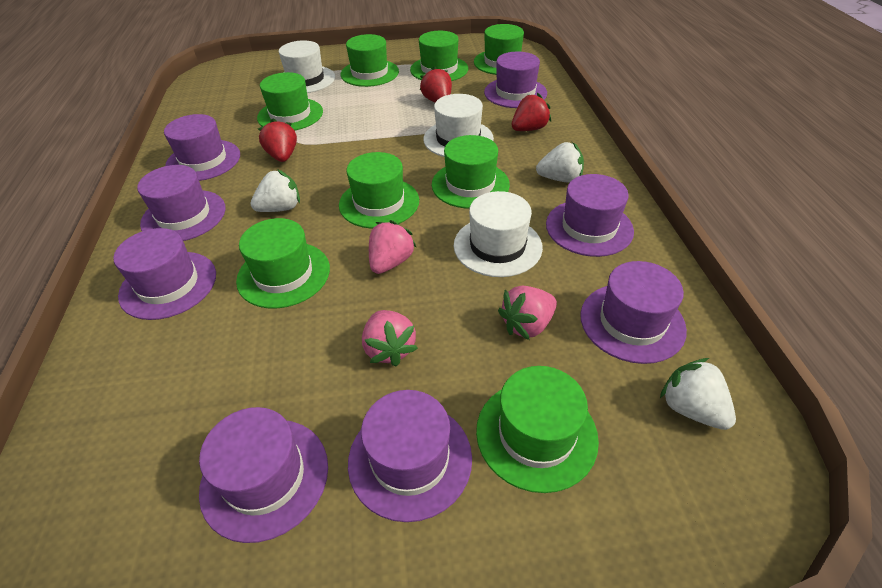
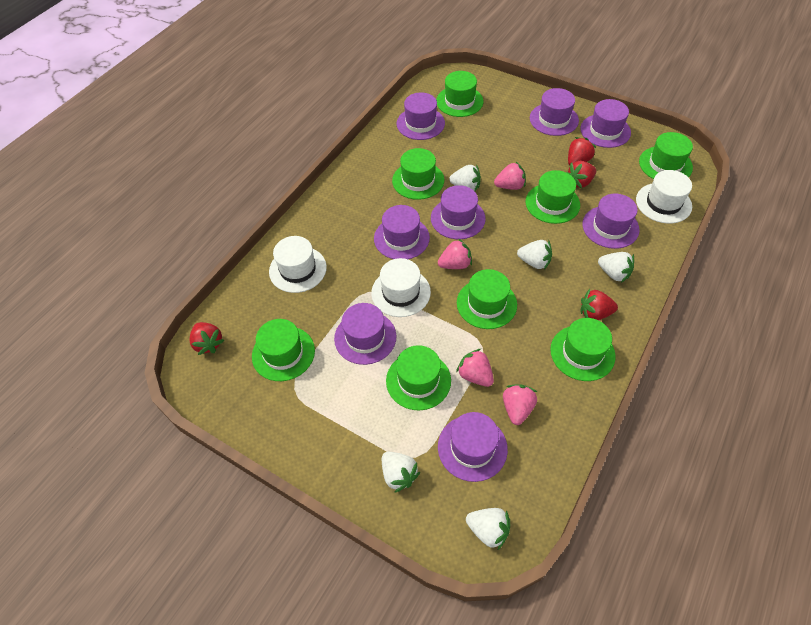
pink strawberry: 3 -> 4
red strawberry: 3 -> 4
white strawberry: 3 -> 5

